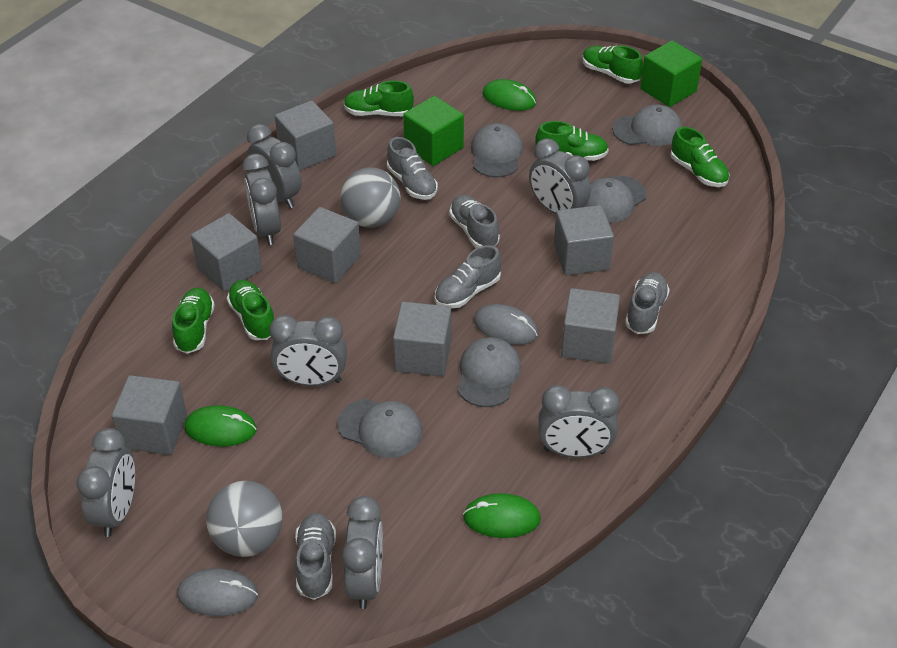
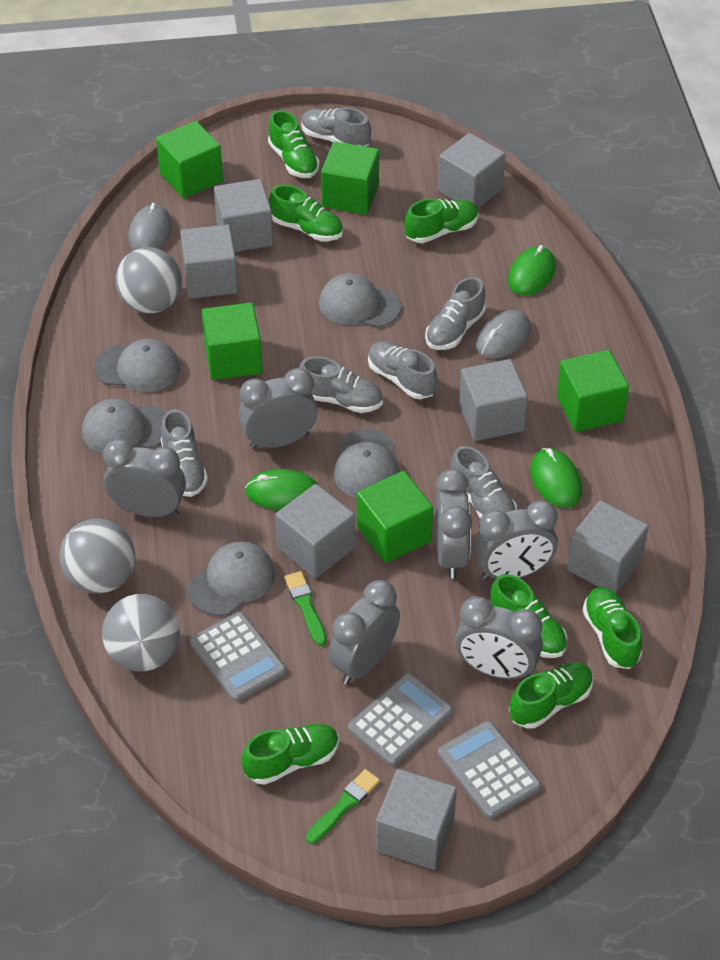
green brush: 0 -> 2
green cube: 2 -> 5
green shoe: 6 -> 7
grey ball: 2 -> 3
grey calculator: 0 -> 3
grey clock: 7 -> 6
grey shoe: 5 -> 6

